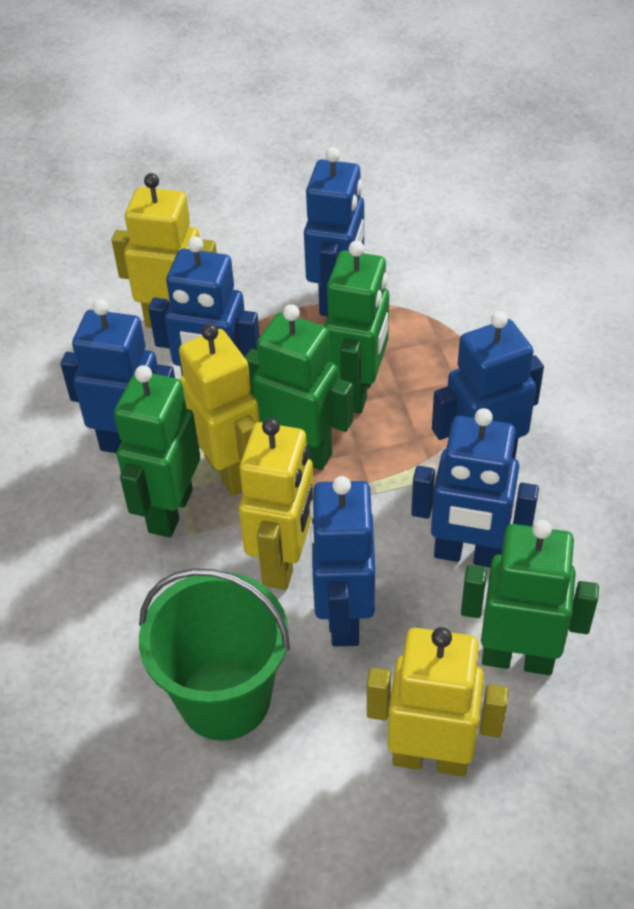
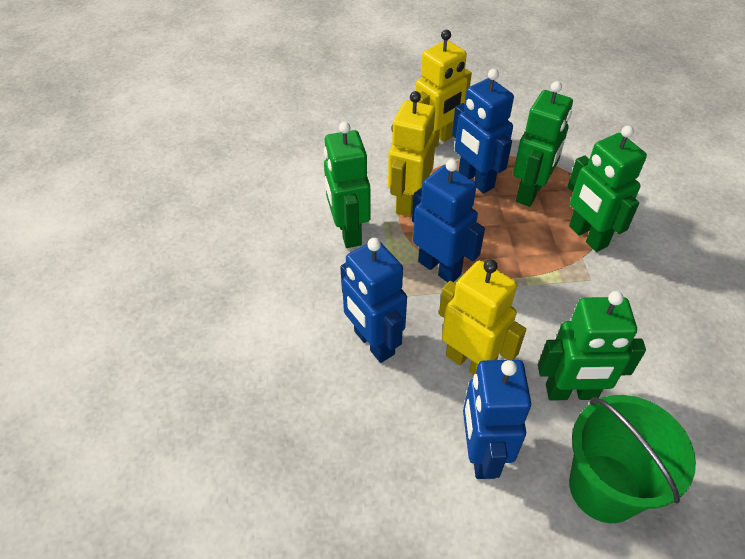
blue robot: 6 -> 4
yellow robot: 4 -> 3

